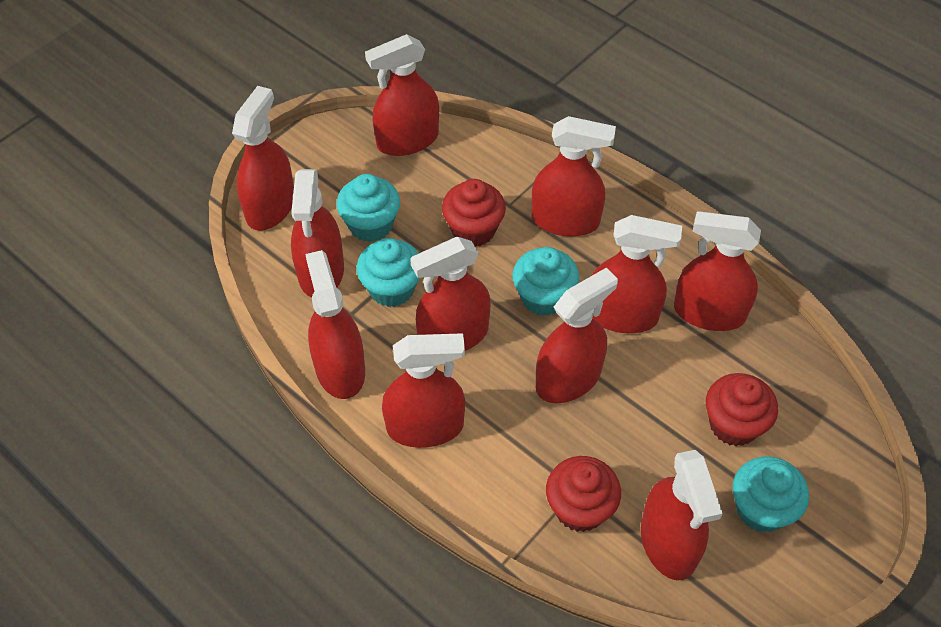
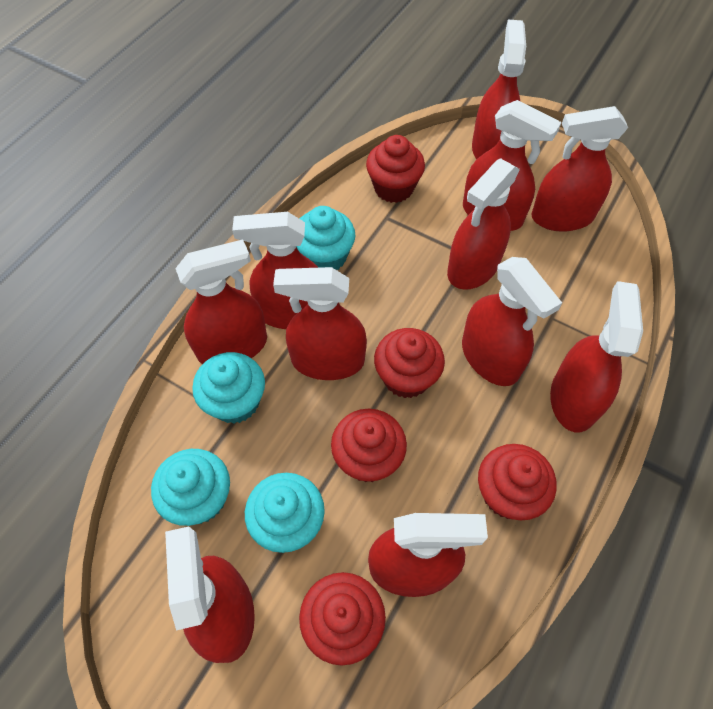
red cupcake: 3 -> 5

